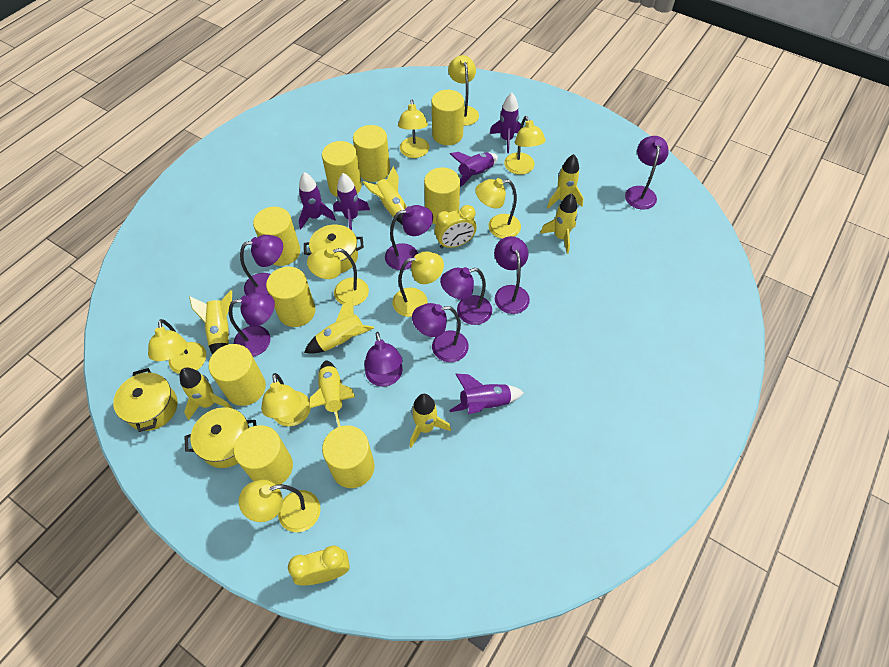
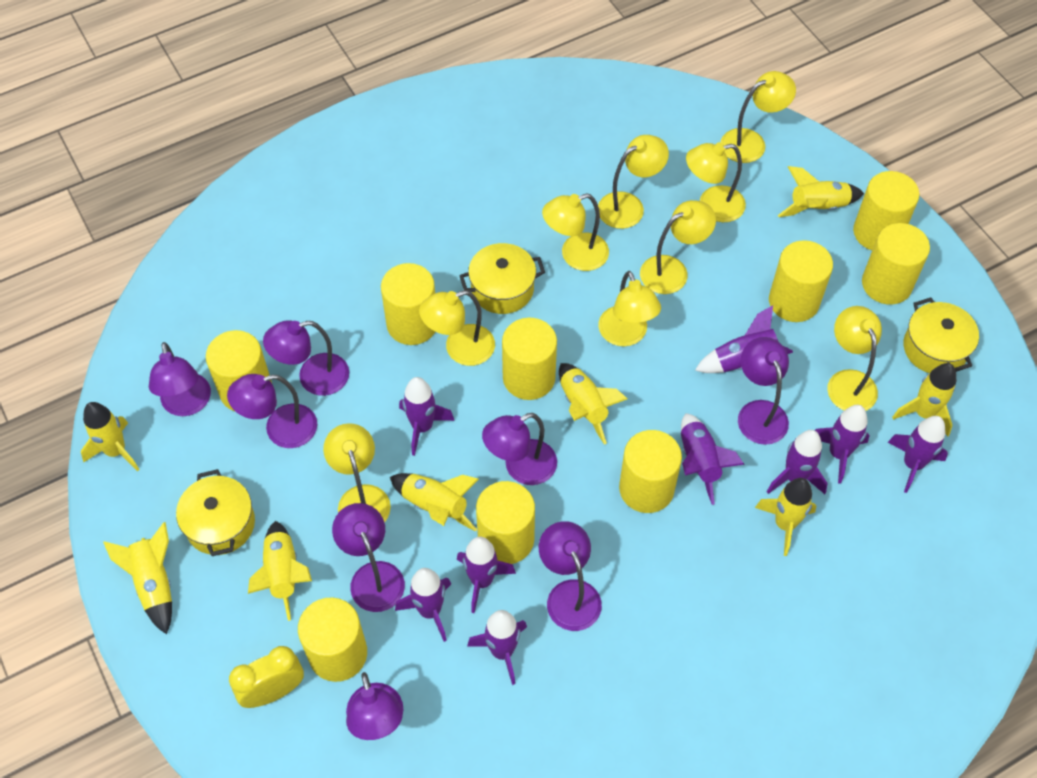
purple rocket: 5 -> 9
yellow clock: 2 -> 1

